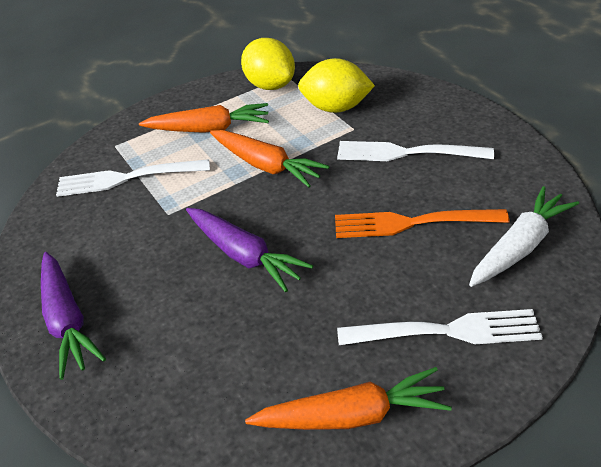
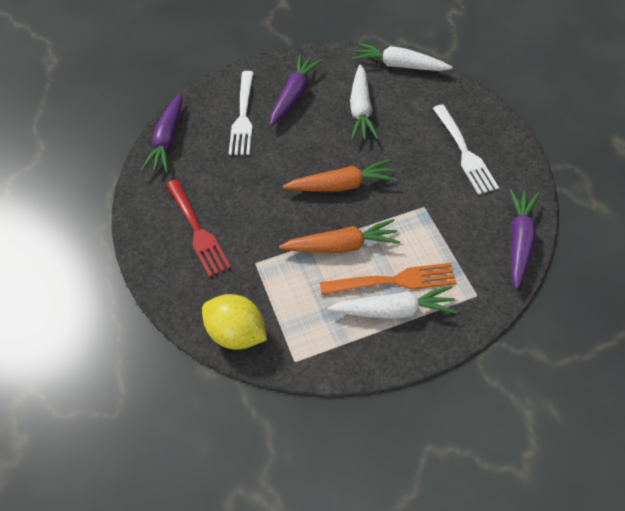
orange carrot: 3 -> 2
purple carrot: 2 -> 3
red fork: 0 -> 1
white carrot: 1 -> 3
white fork: 3 -> 2
yellow lemon: 2 -> 1

